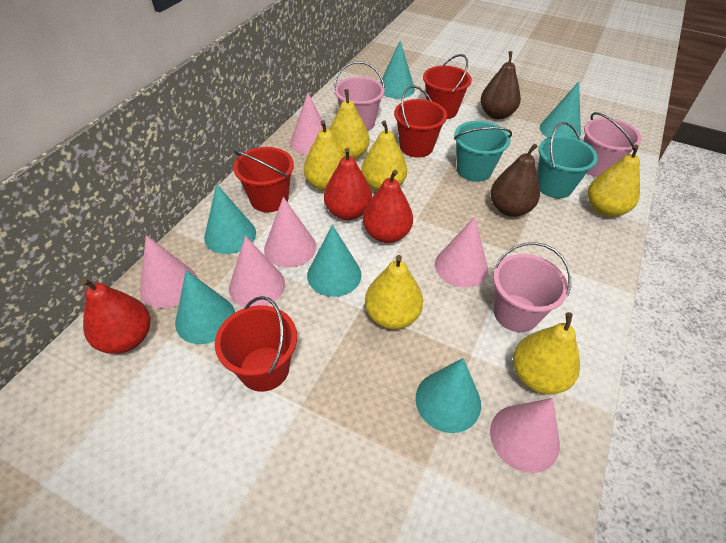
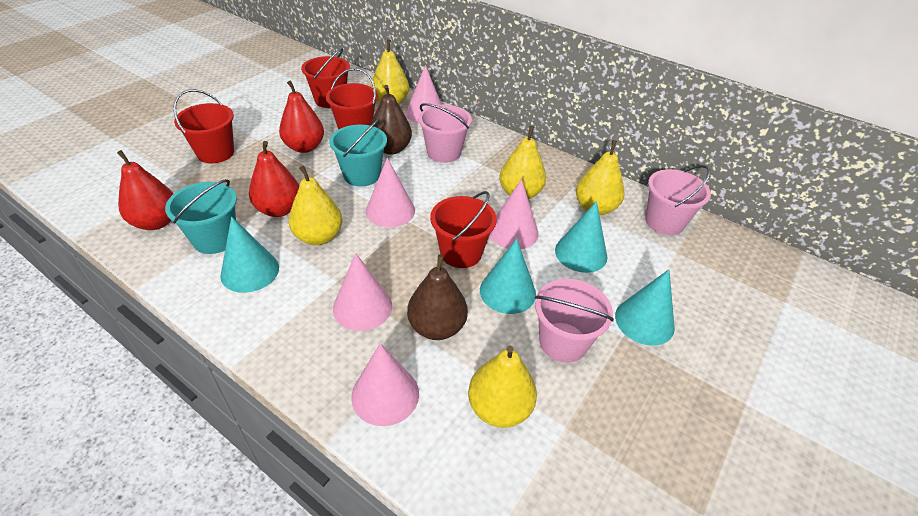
pink cone: 6 -> 5
turquoise cone: 6 -> 4
yellow pear: 6 -> 5

